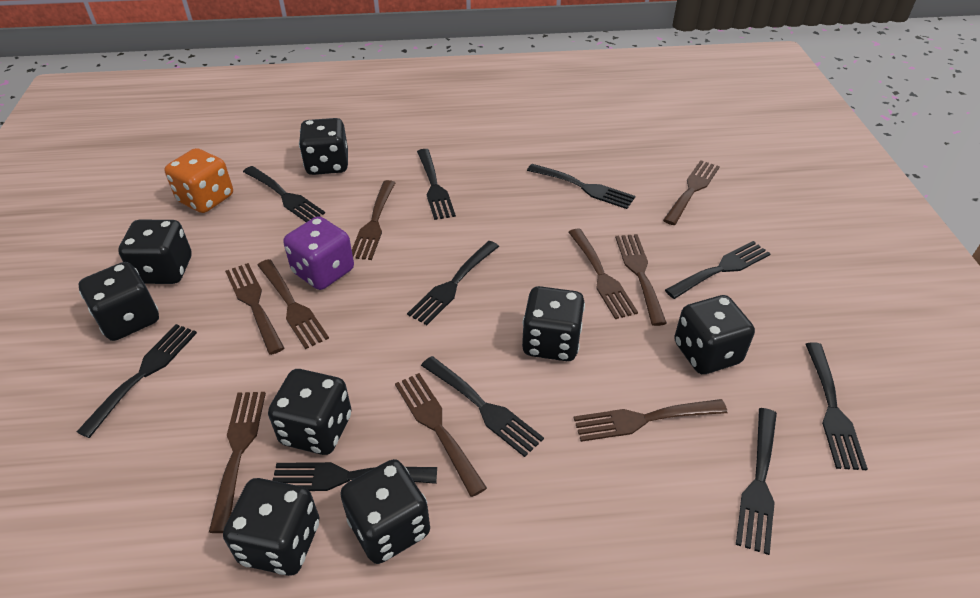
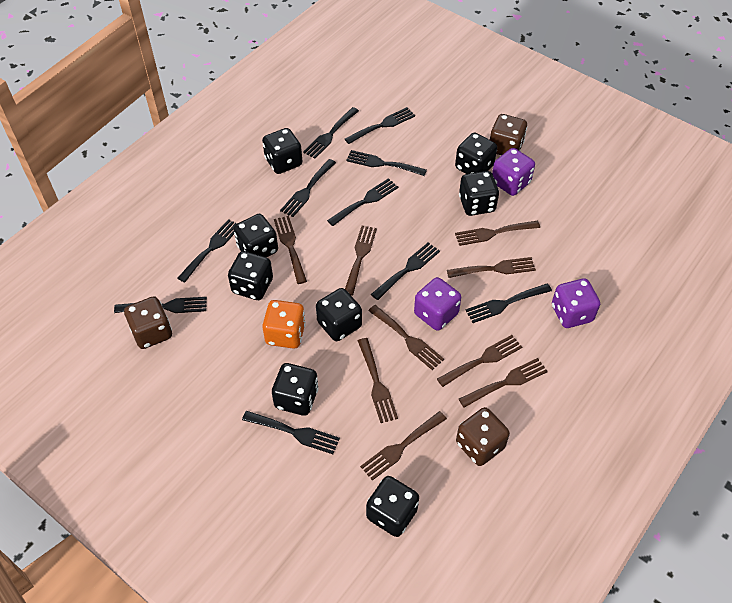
brown dice: 0 -> 3
purple dice: 1 -> 3

